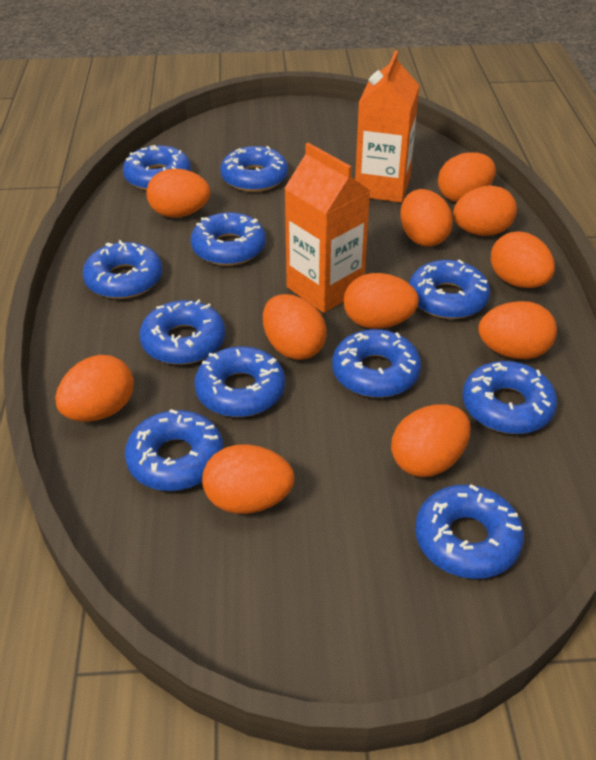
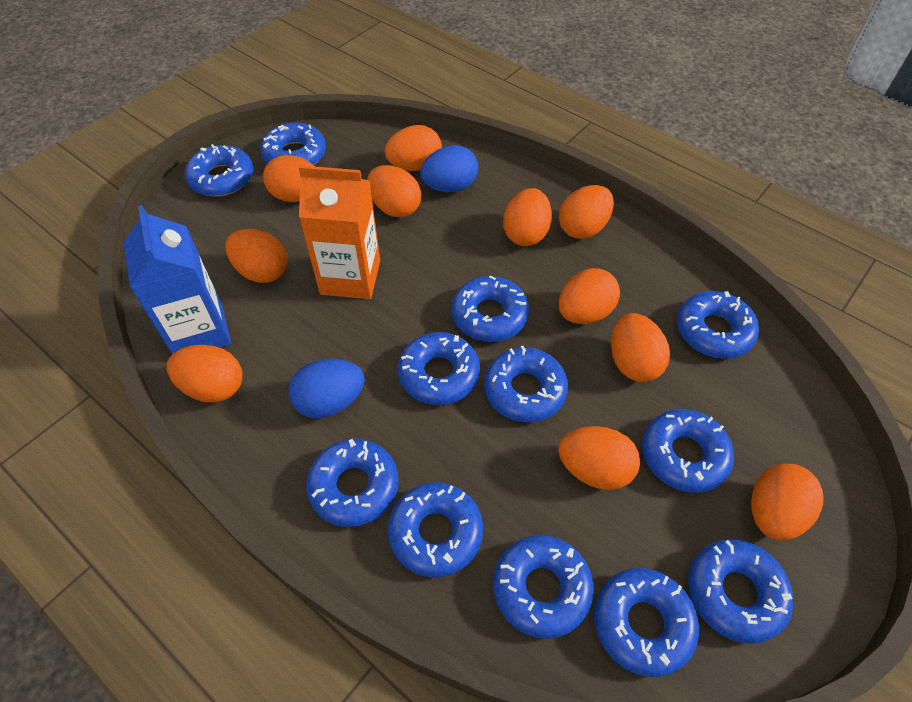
blue carton: 0 -> 1
blue donut: 11 -> 12
blue egg: 0 -> 2
orange carton: 2 -> 1

